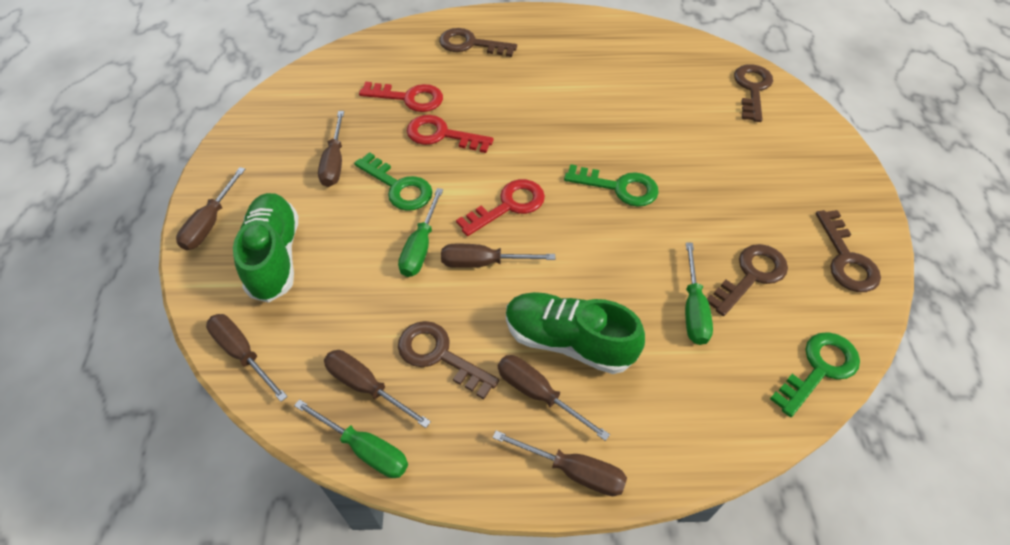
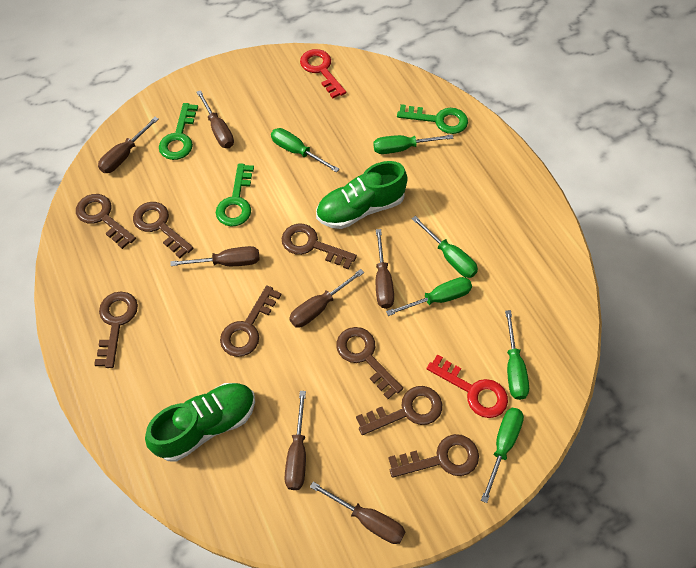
brown key: 5 -> 8
green screwdriver: 3 -> 6
red key: 3 -> 2

